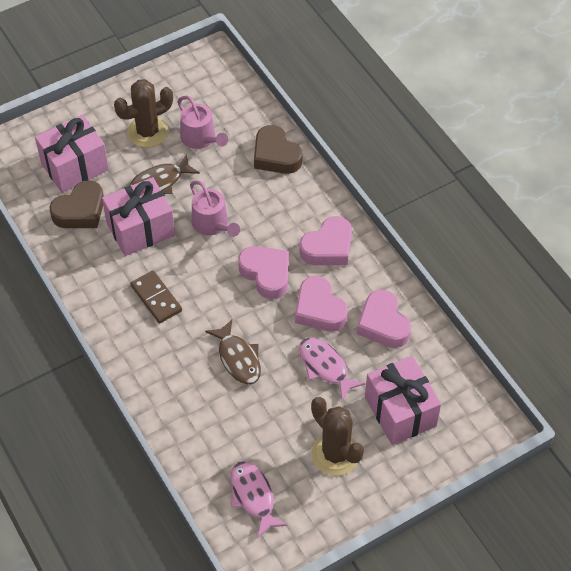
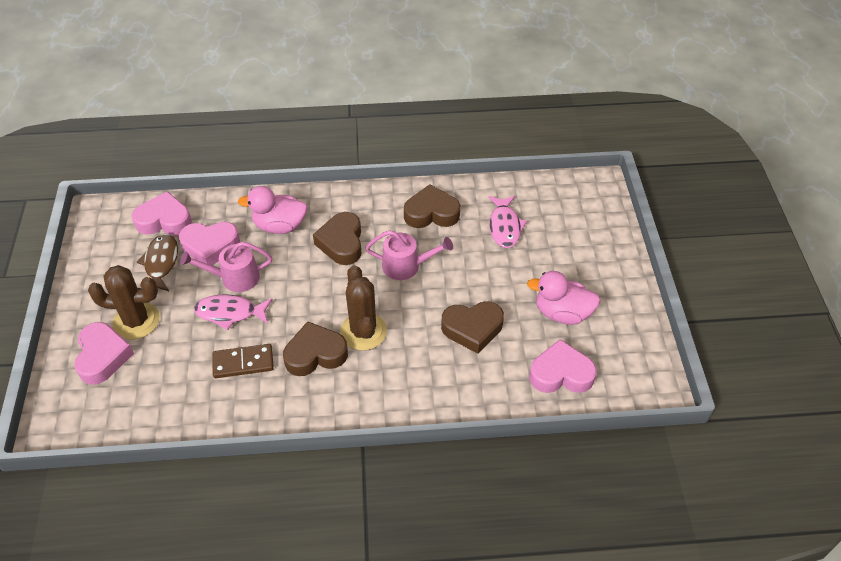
brown fish: 2 -> 1
brown heart: 2 -> 4
pink duck: 0 -> 2
pink gift: 3 -> 0

